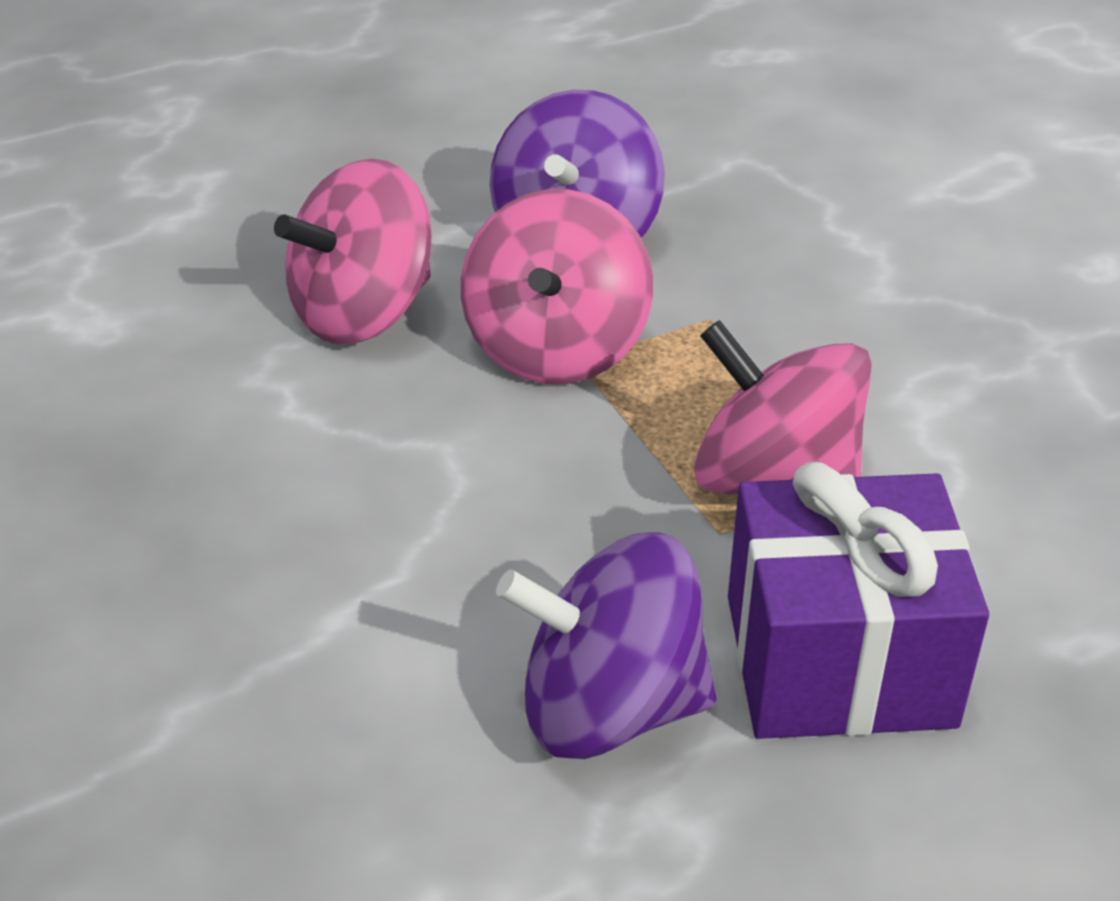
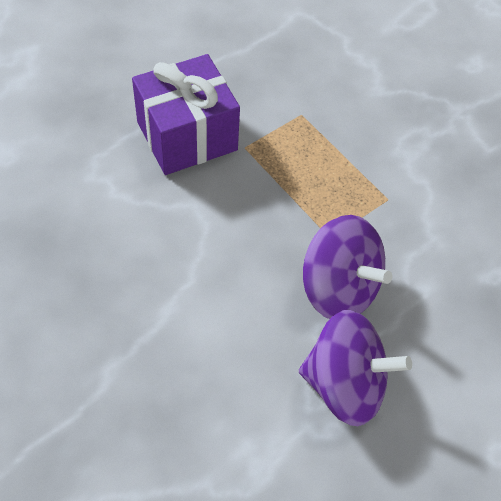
pink spinning top: 3 -> 0

